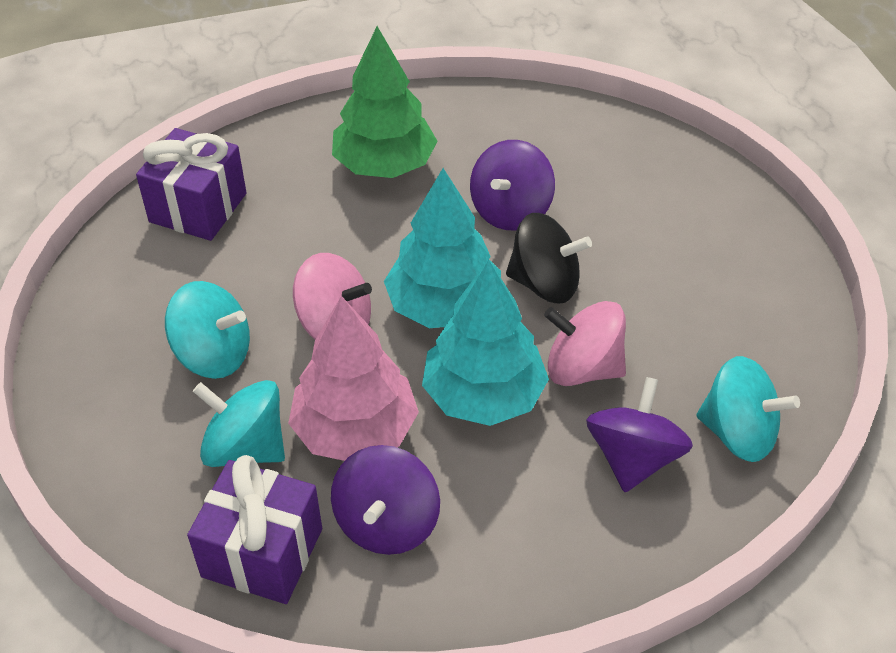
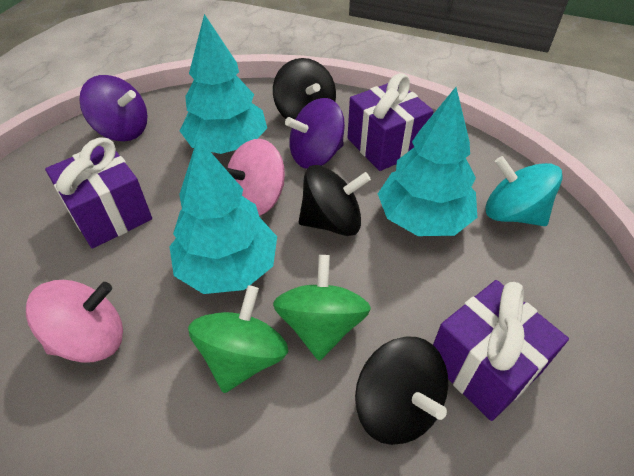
black spinning top: 1 -> 3
green spinning top: 0 -> 2
green tree: 1 -> 0
pink tree: 1 -> 0
purple gift: 2 -> 3
purple spinning top: 3 -> 2
turquoise spinning top: 3 -> 1
turquoise tree: 2 -> 3

